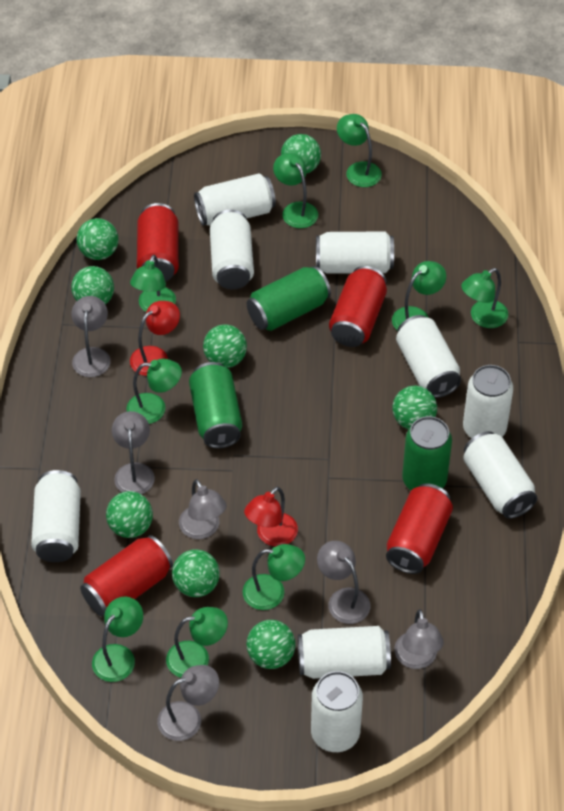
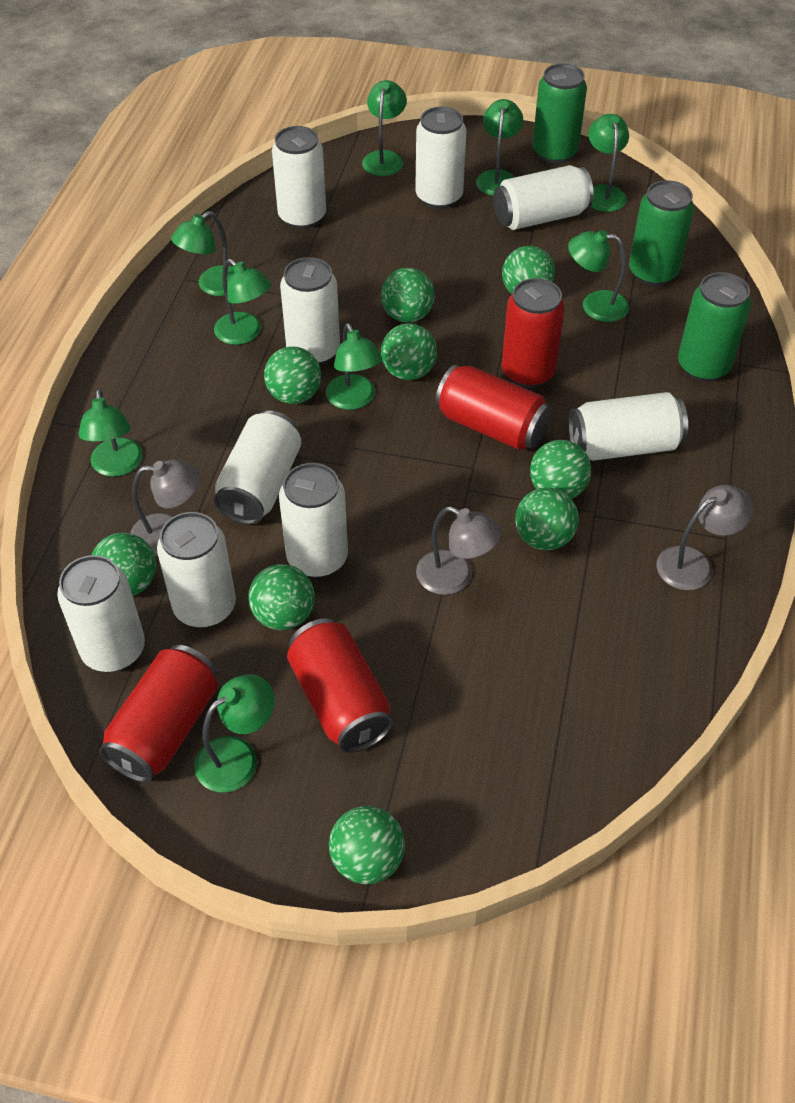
green ball: 8 -> 9
grey lamp: 6 -> 3
red lamp: 2 -> 0

